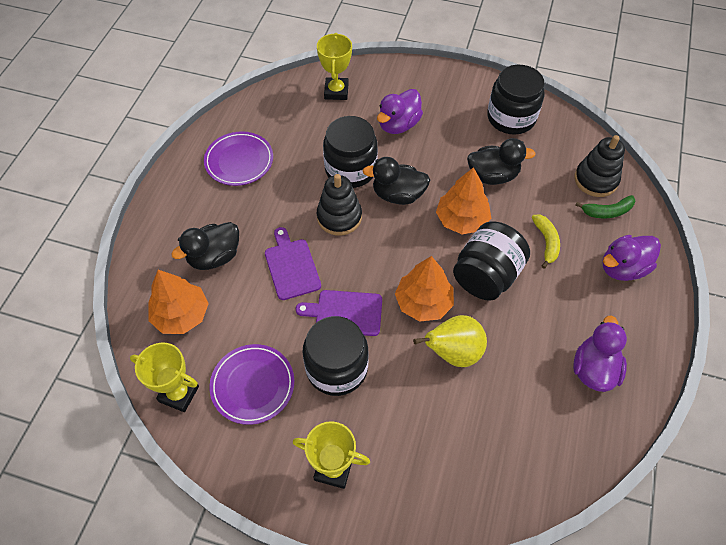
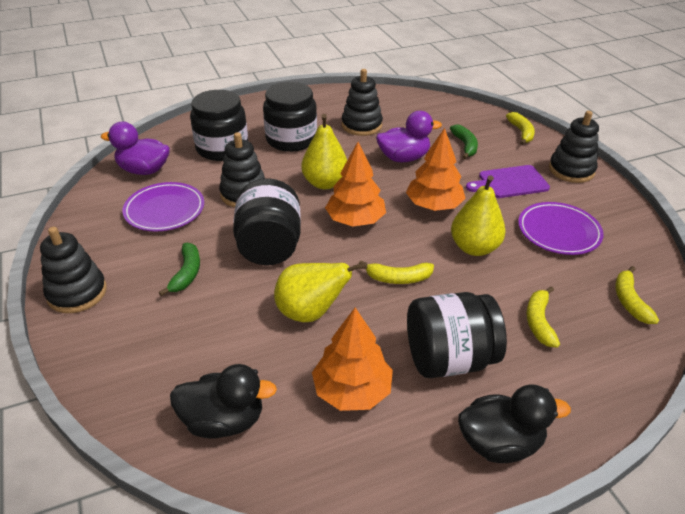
black duck: 3 -> 2
black stacking toy: 2 -> 4
green banana: 1 -> 2
purple cutting board: 2 -> 1
purple duck: 3 -> 2
yellow banana: 1 -> 4
yellow pear: 1 -> 3
yellow trophy: 3 -> 0

